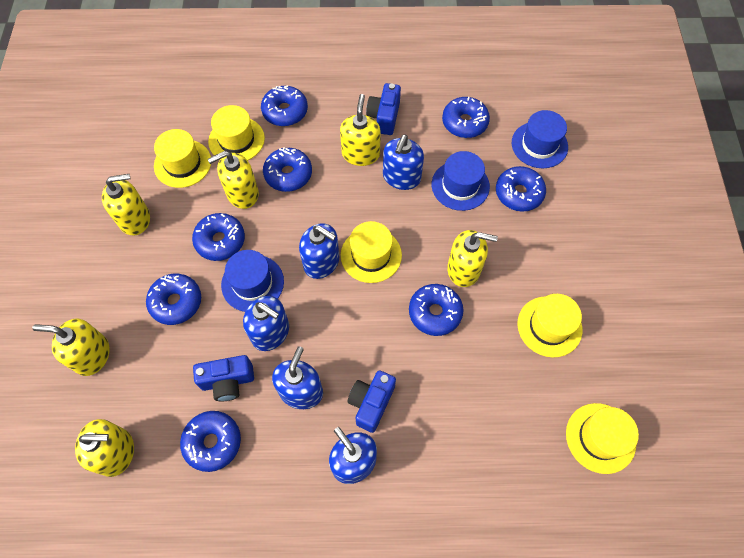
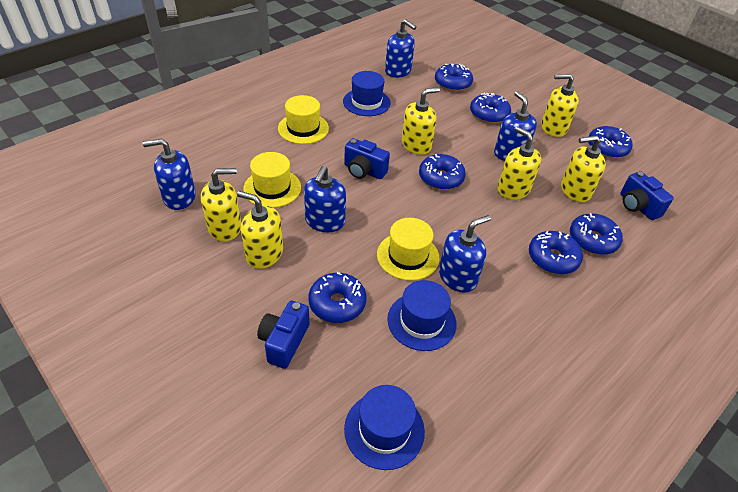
blue donut: 8 -> 7
yellow hat: 5 -> 3

